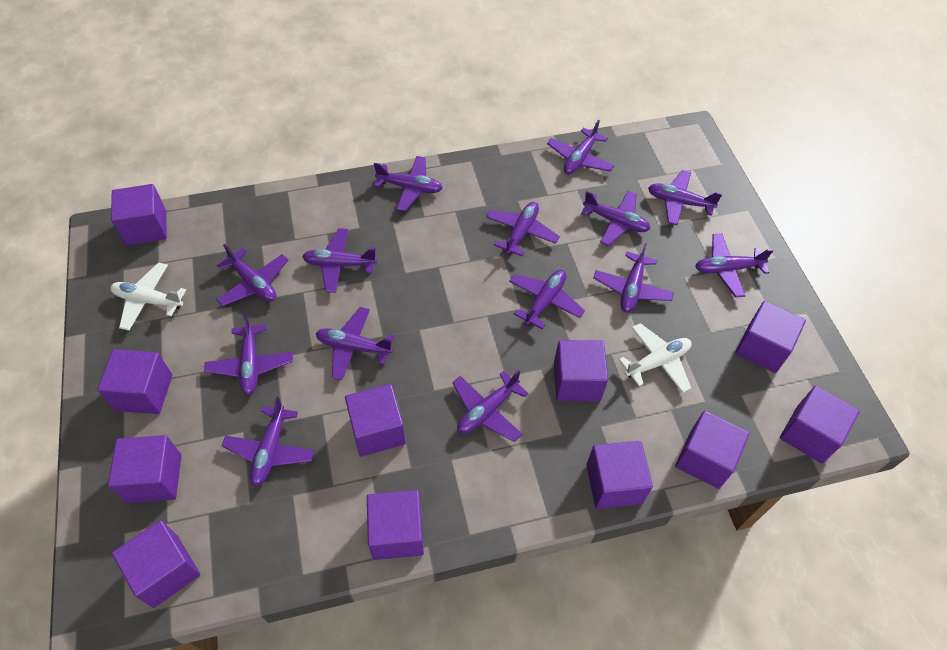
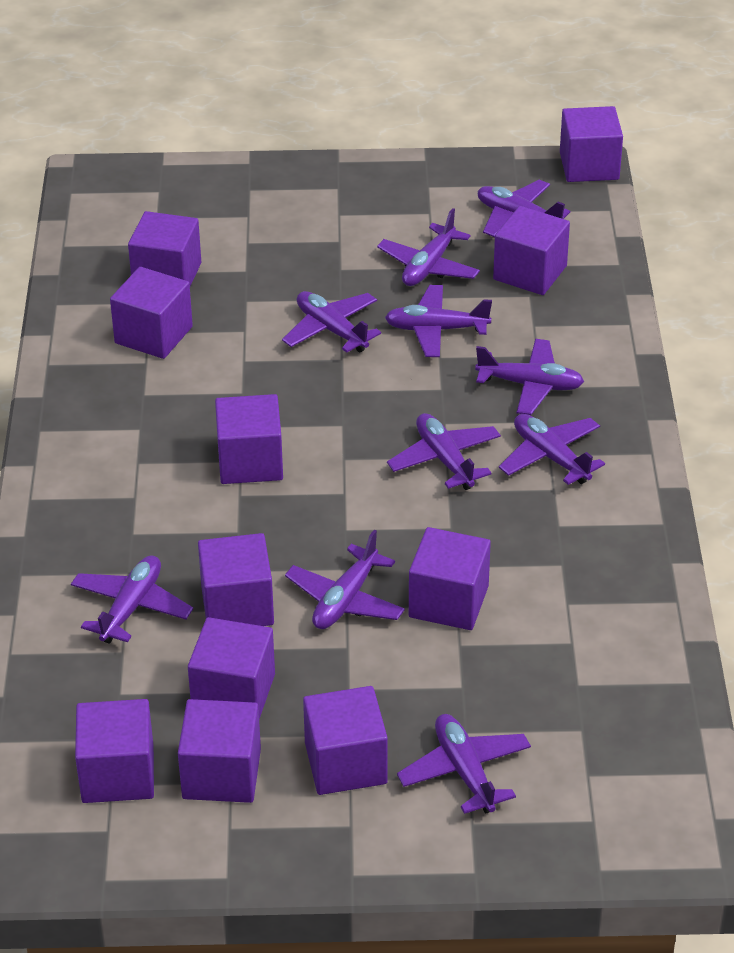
purple plane: 14 -> 10
white plane: 2 -> 0

